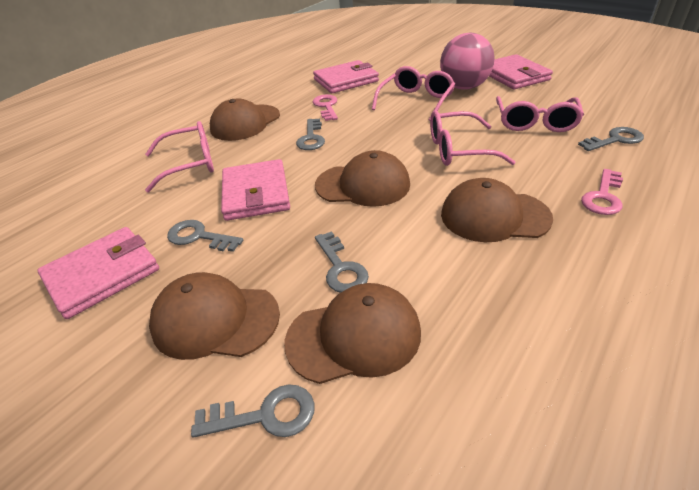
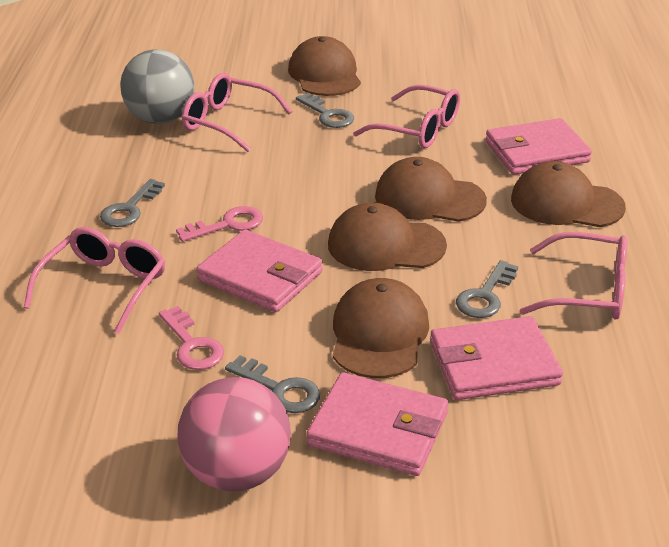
grey ball: 0 -> 1
grey key: 5 -> 4

